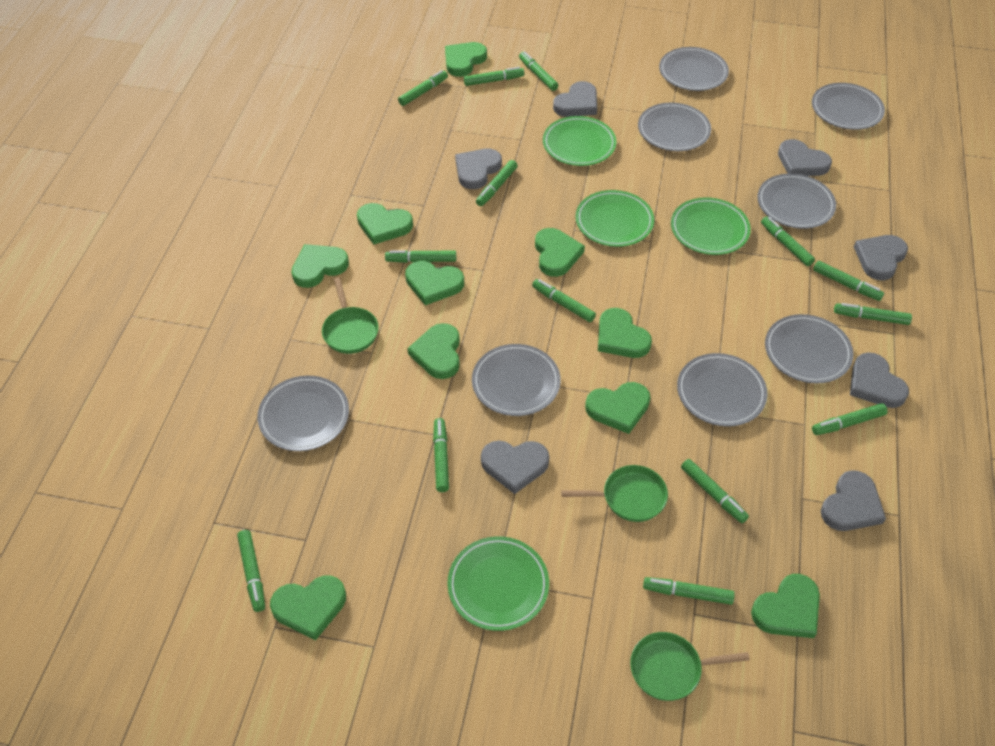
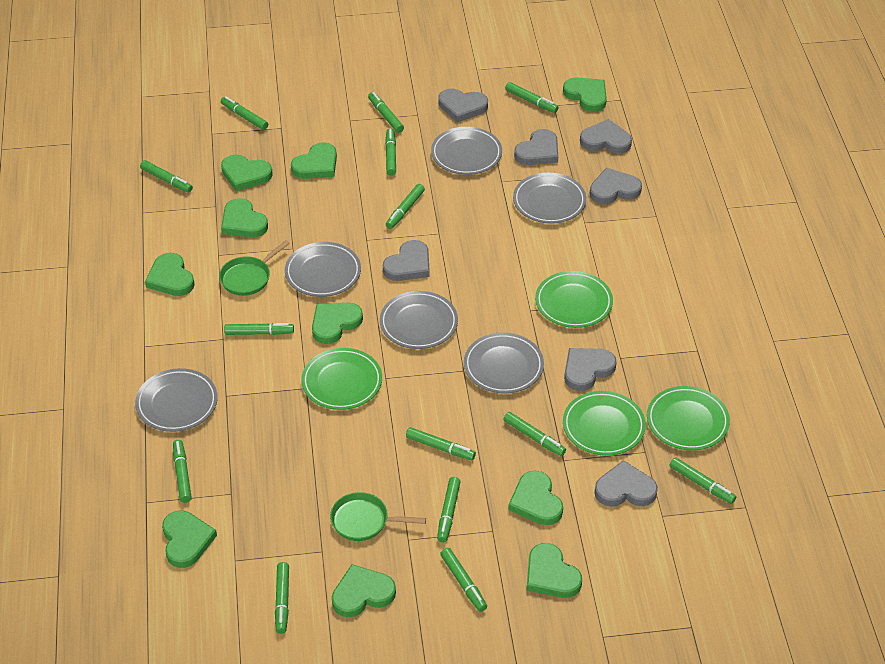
green pan: 3 -> 2
grey plate: 8 -> 6

